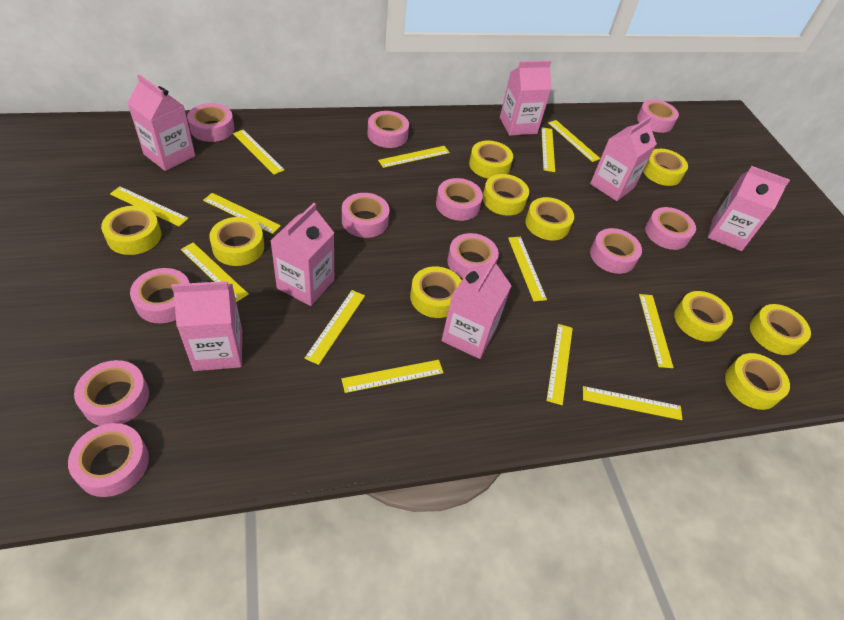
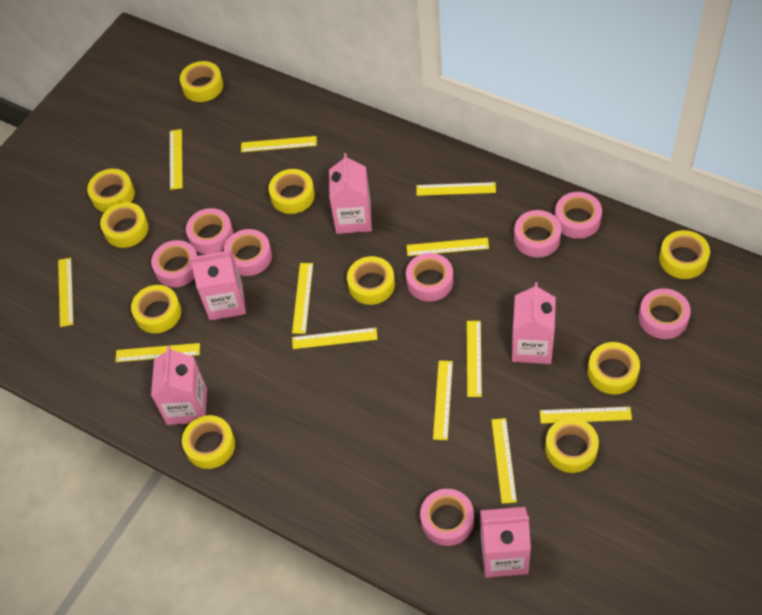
pink carton: 7 -> 5
pink tape: 11 -> 8
yellow ruler: 13 -> 12

